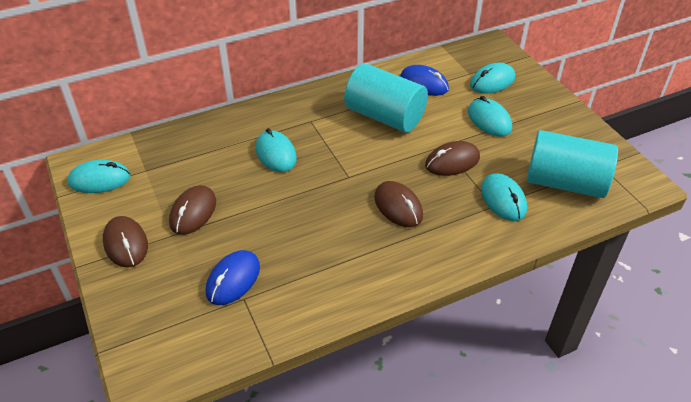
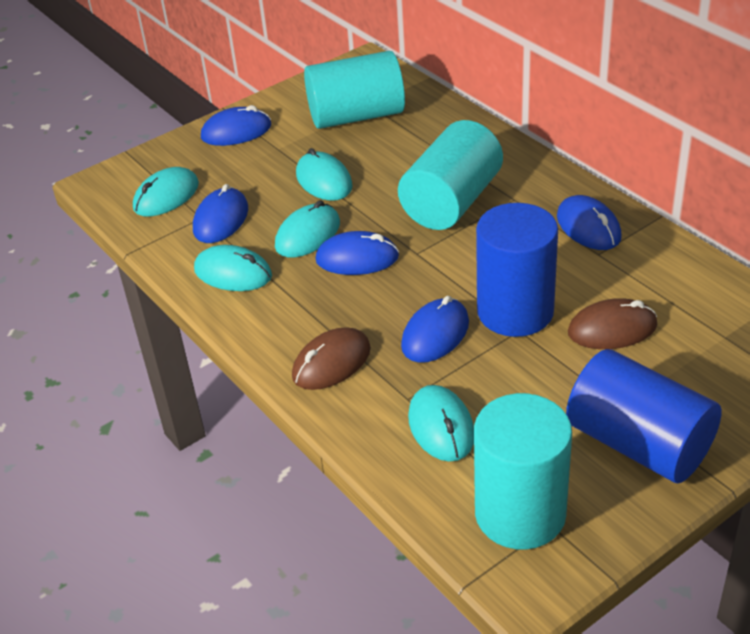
blue cylinder: 0 -> 2
blue mouse: 2 -> 5
brown mouse: 4 -> 2
turquoise cylinder: 2 -> 3

